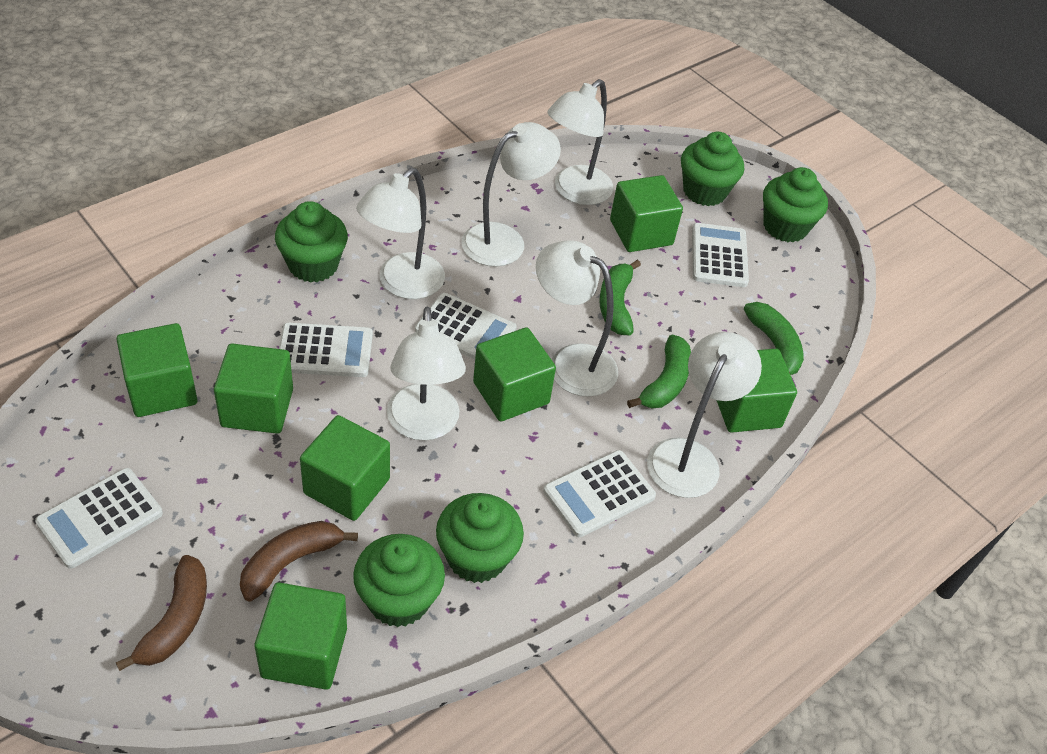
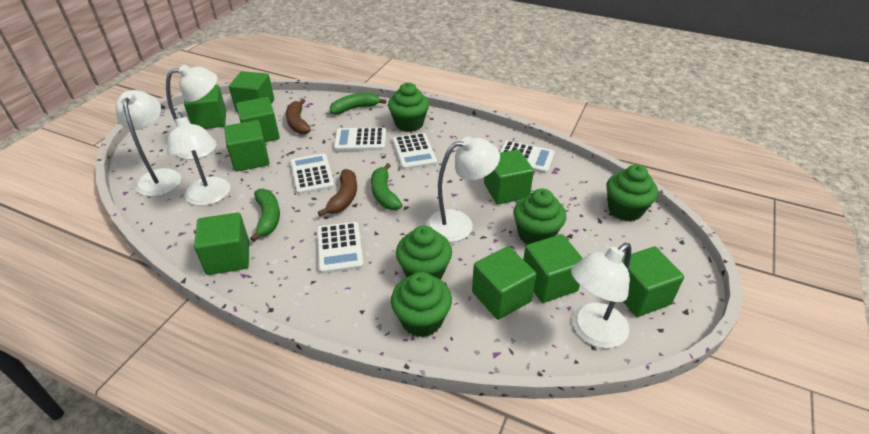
green cube: 7 -> 9
white lamp: 6 -> 5

